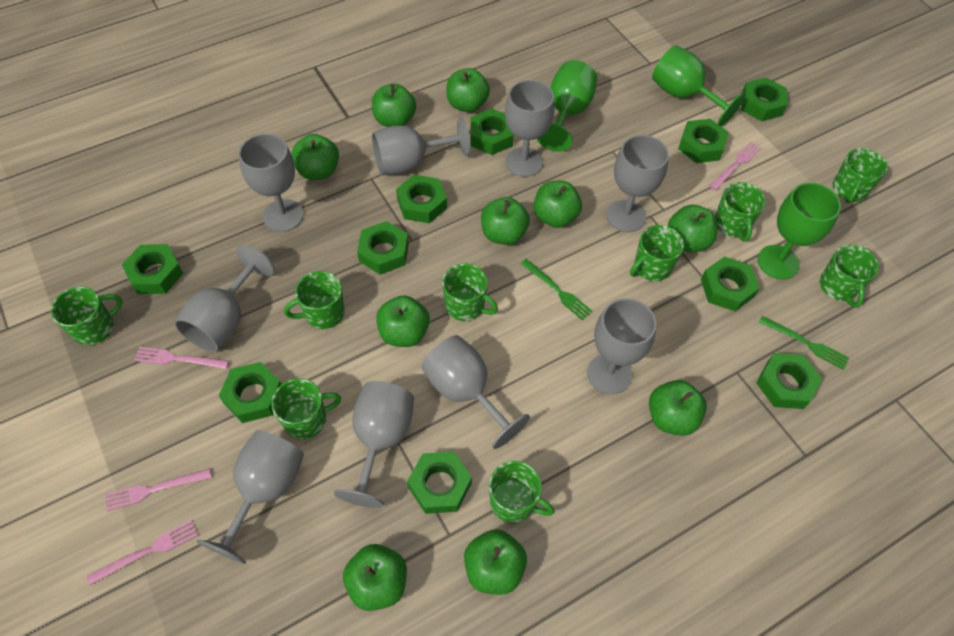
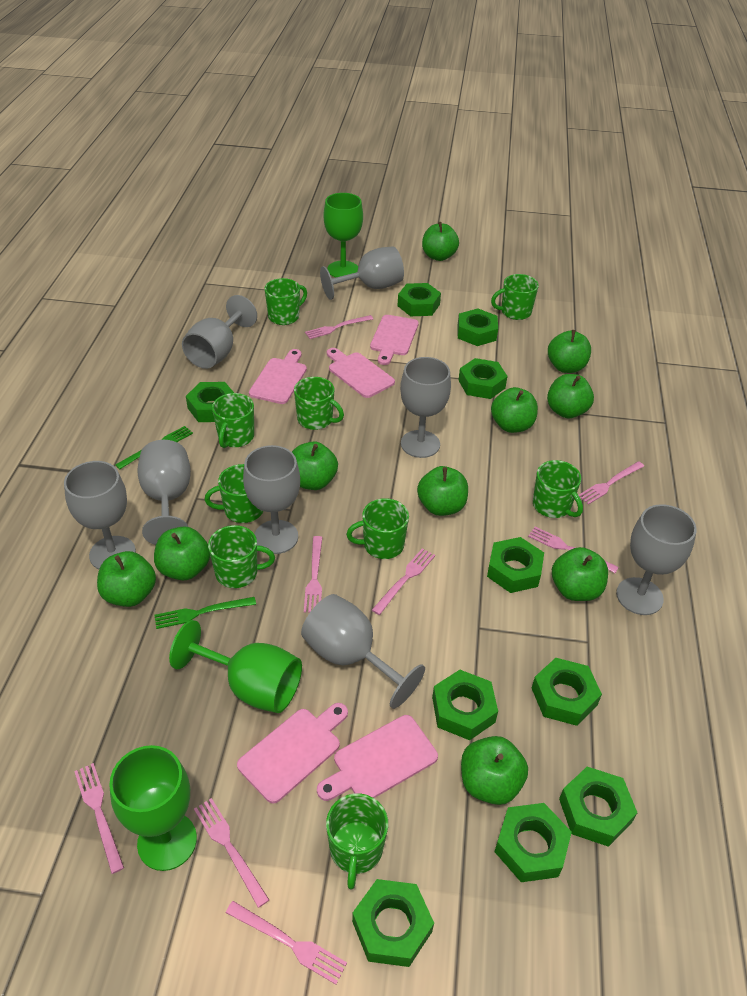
grey goblet: 9 -> 8
pink cutting board: 0 -> 5
pink fork: 4 -> 8

